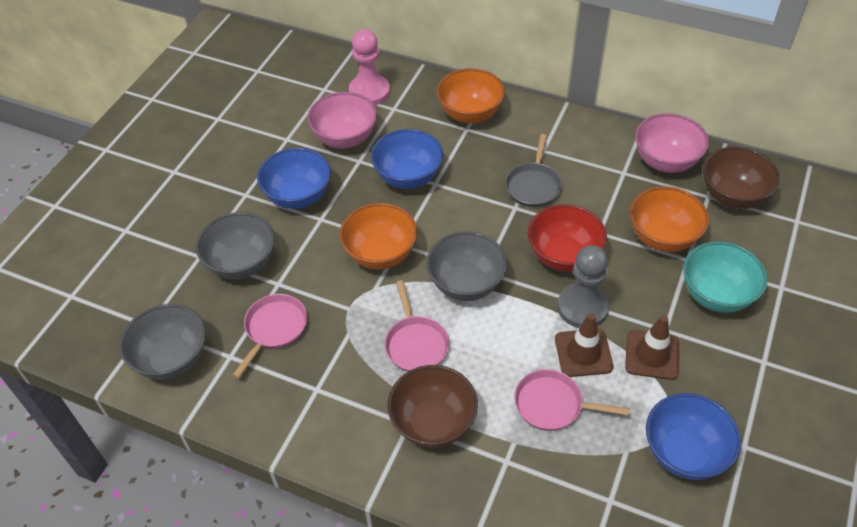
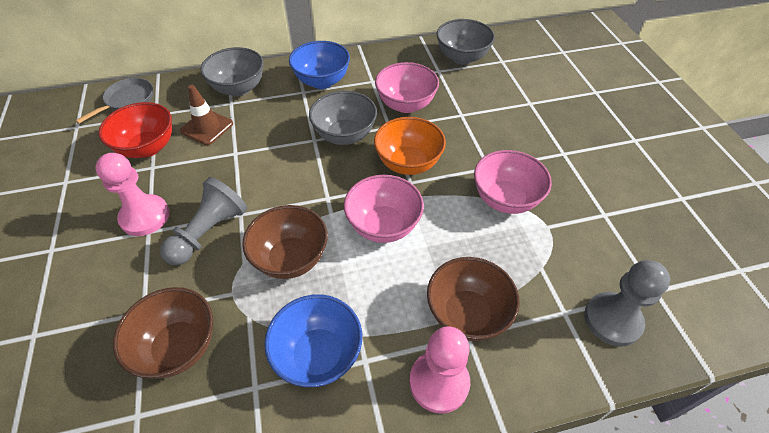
blue bowl: 3 -> 2
brown bowl: 2 -> 3
brown traffic cone: 2 -> 1
grey pawn: 1 -> 2
orange bowl: 3 -> 1
pink bowl: 2 -> 3
pink pan: 3 -> 0
pink pawn: 1 -> 2
turquoise bowl: 1 -> 0

